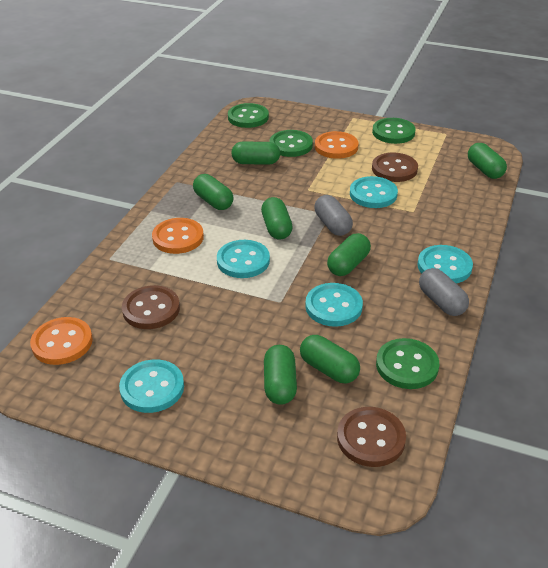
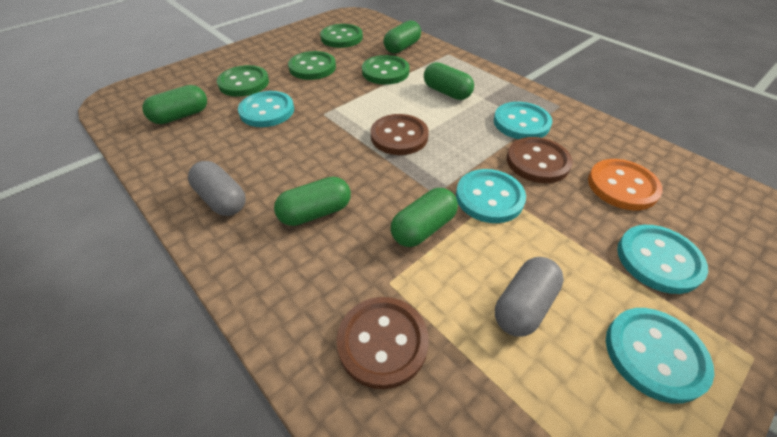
green capsule: 7 -> 5
orange button: 3 -> 1

